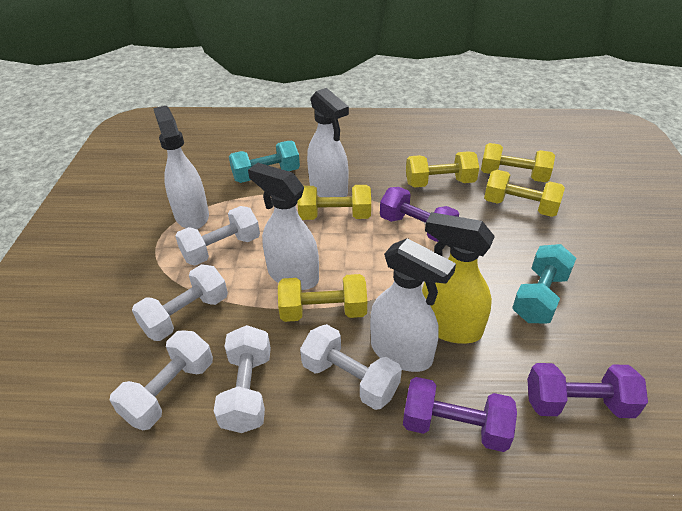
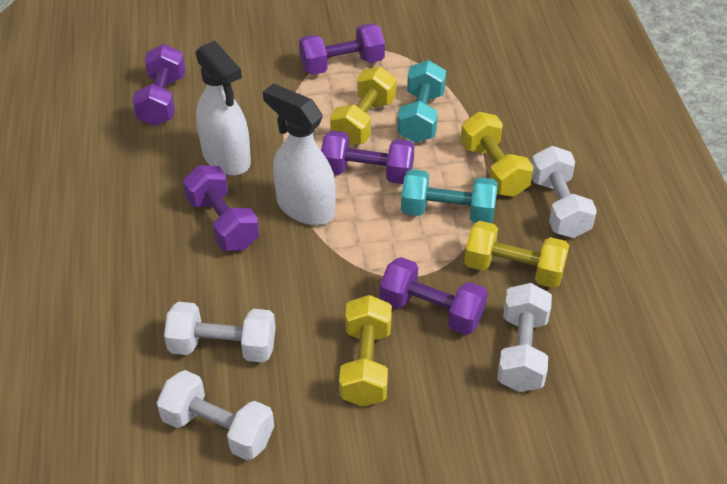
purple dumbbell: 3 -> 5
white dumbbell: 5 -> 4
white spray bottle: 4 -> 2
yellow dumbbell: 5 -> 4
yellow spray bottle: 1 -> 0

